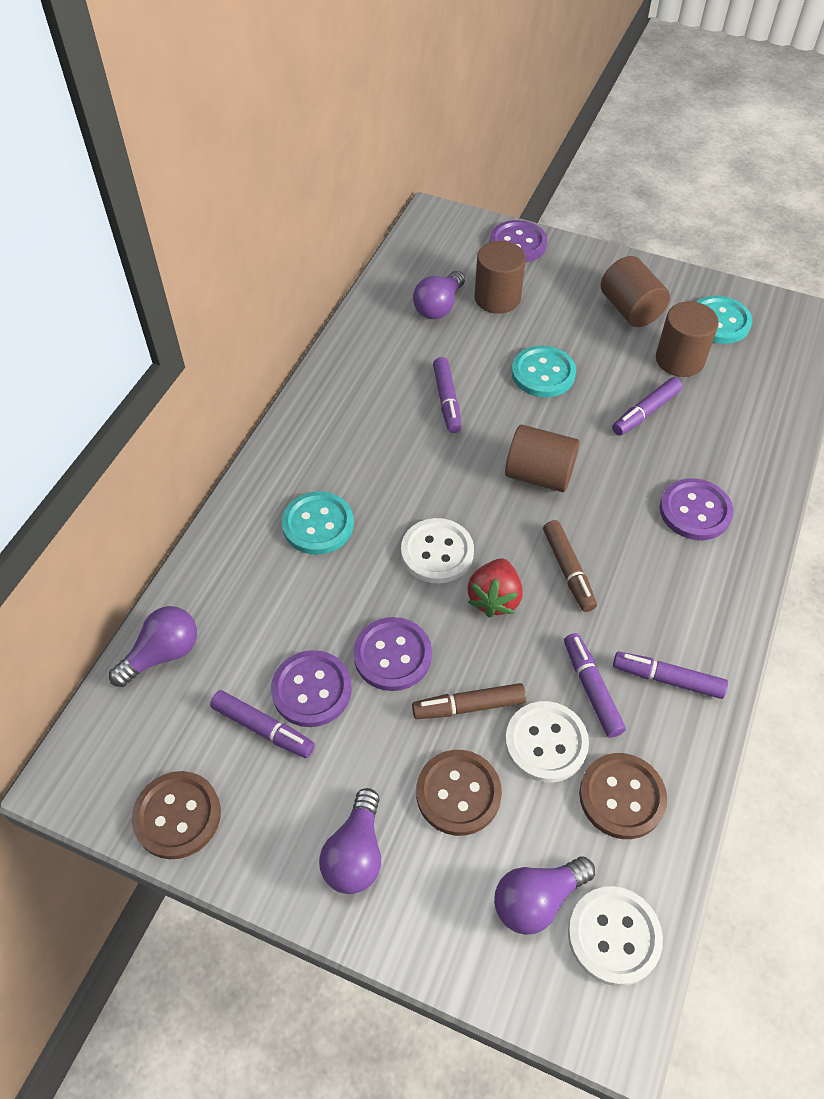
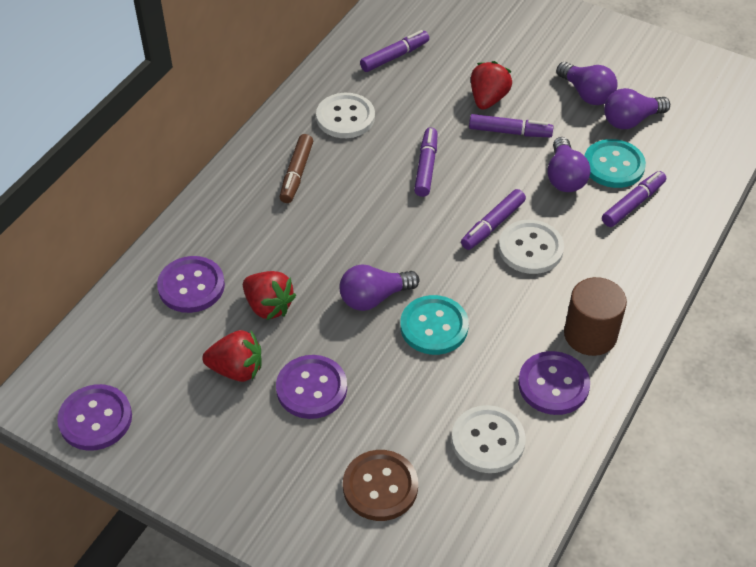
brown button: 3 -> 1
brown cylinder: 4 -> 1
brown marker: 2 -> 1
red strawberry: 1 -> 3
turquoise button: 3 -> 2

